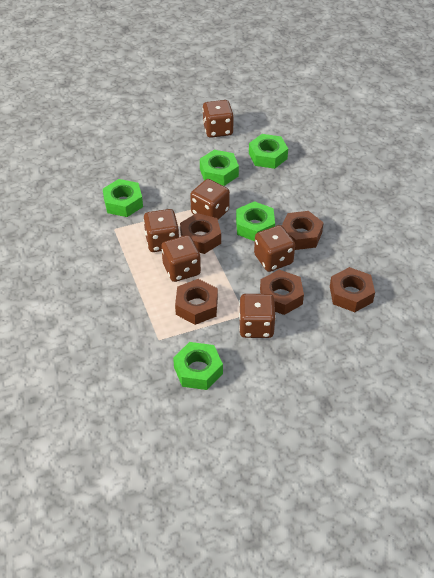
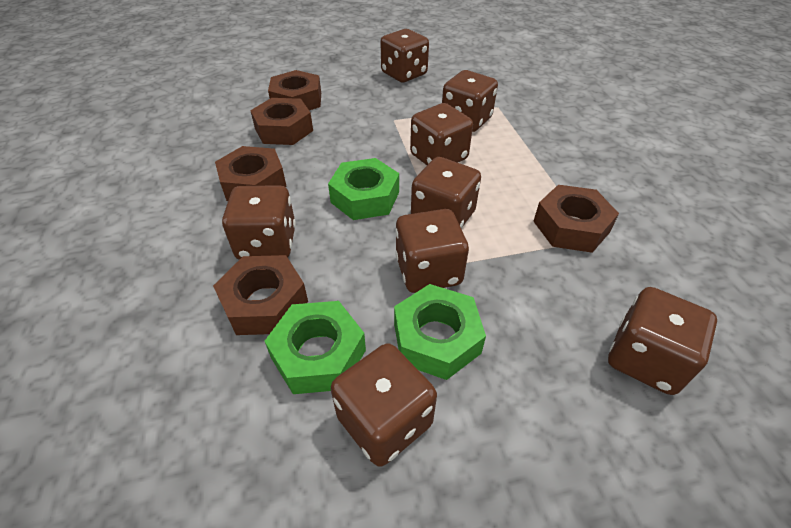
brown dice: 6 -> 8
green nut: 5 -> 3

